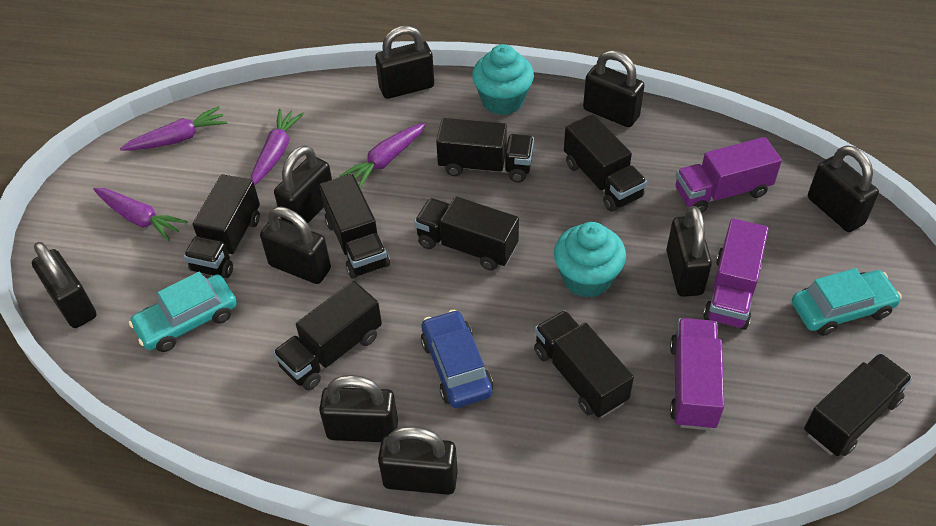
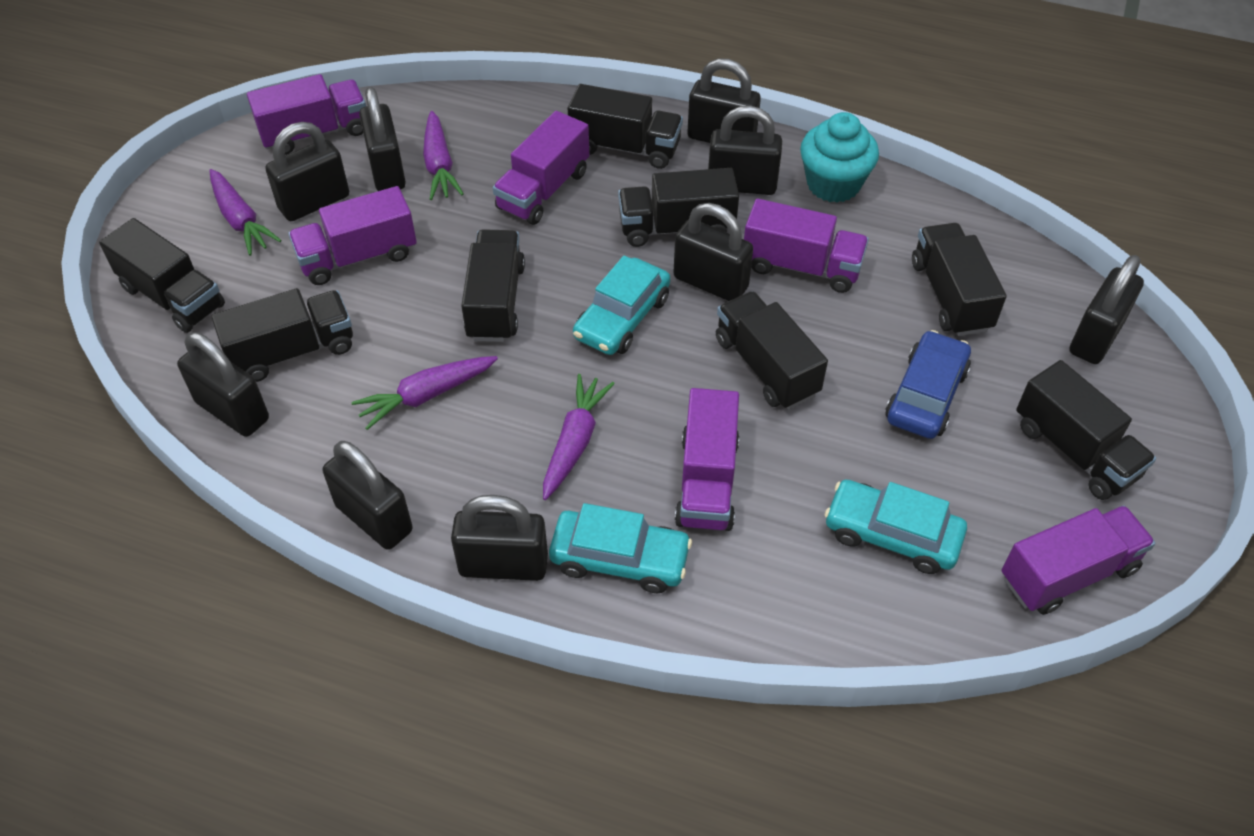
purple truck: 3 -> 6
turquoise car: 2 -> 3
turquoise cupcake: 2 -> 1

